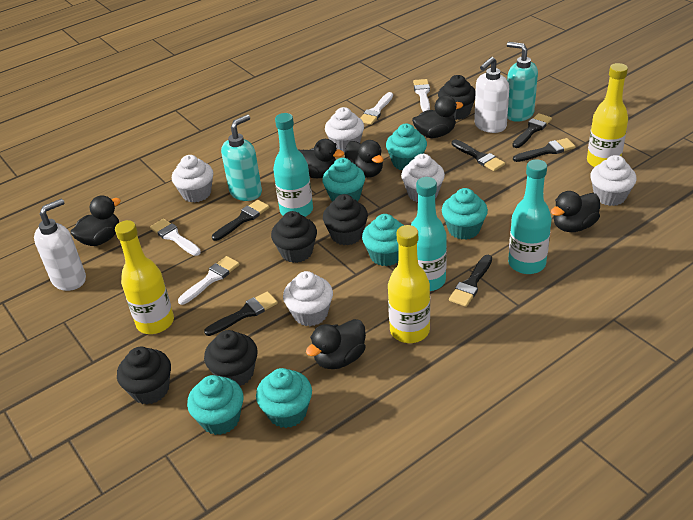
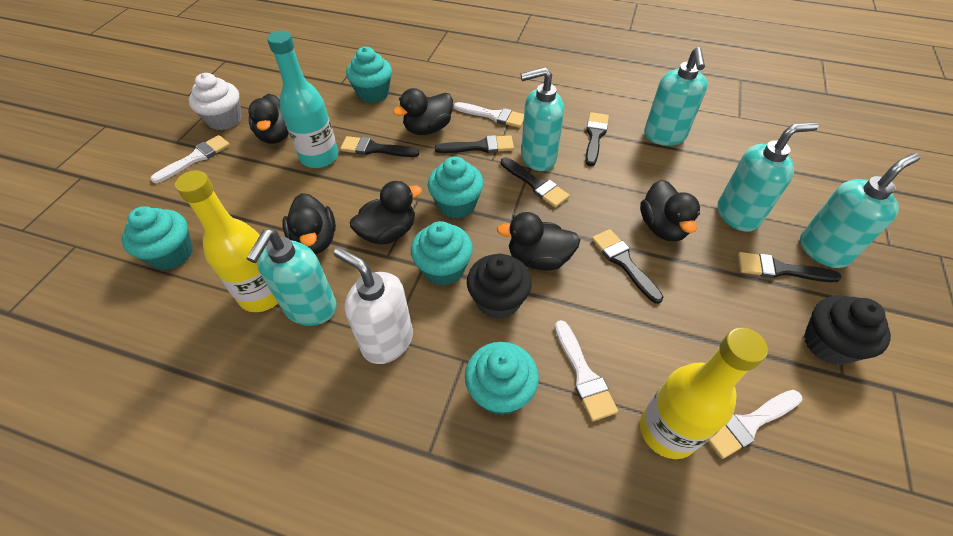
black cupcake: 5 -> 2
turquoise bottle: 3 -> 1
turquoise cupcake: 6 -> 5
turquoise soap dispenser: 2 -> 5
white cupcake: 5 -> 1
white soap dispenser: 2 -> 1
yellow bottle: 3 -> 2

